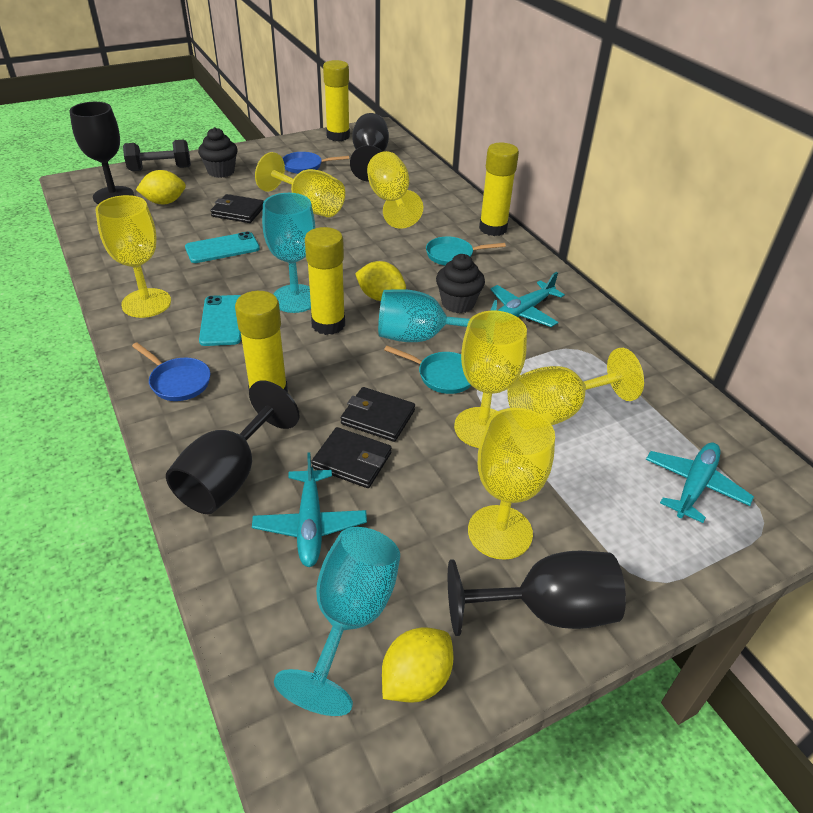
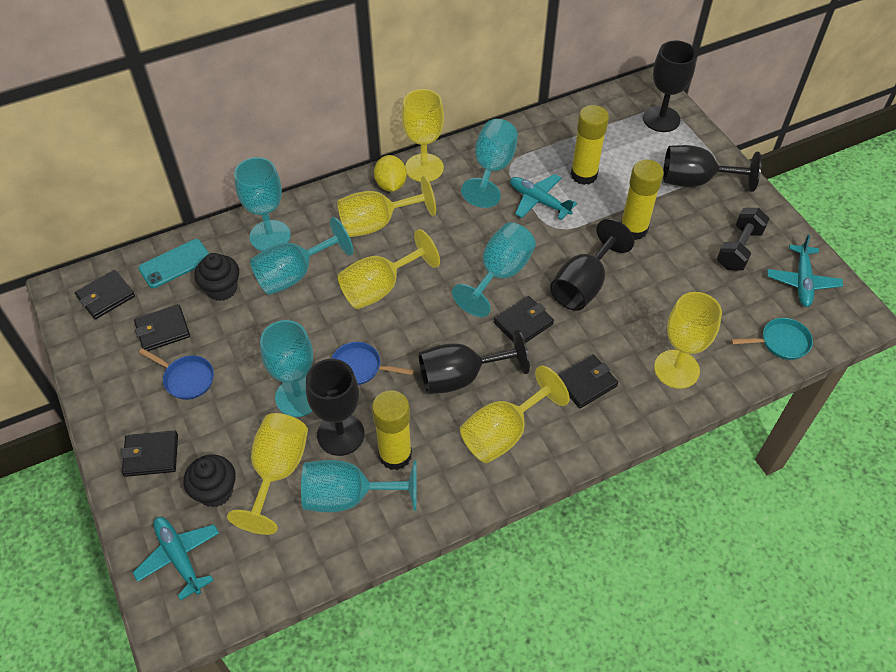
black goblet: 4 -> 5
black wallet: 3 -> 5
turquoise goblet: 3 -> 6
turquoise pan: 2 -> 1
turquoise phone: 2 -> 1
yellow glue stick: 4 -> 3
yellow lemon: 3 -> 1

